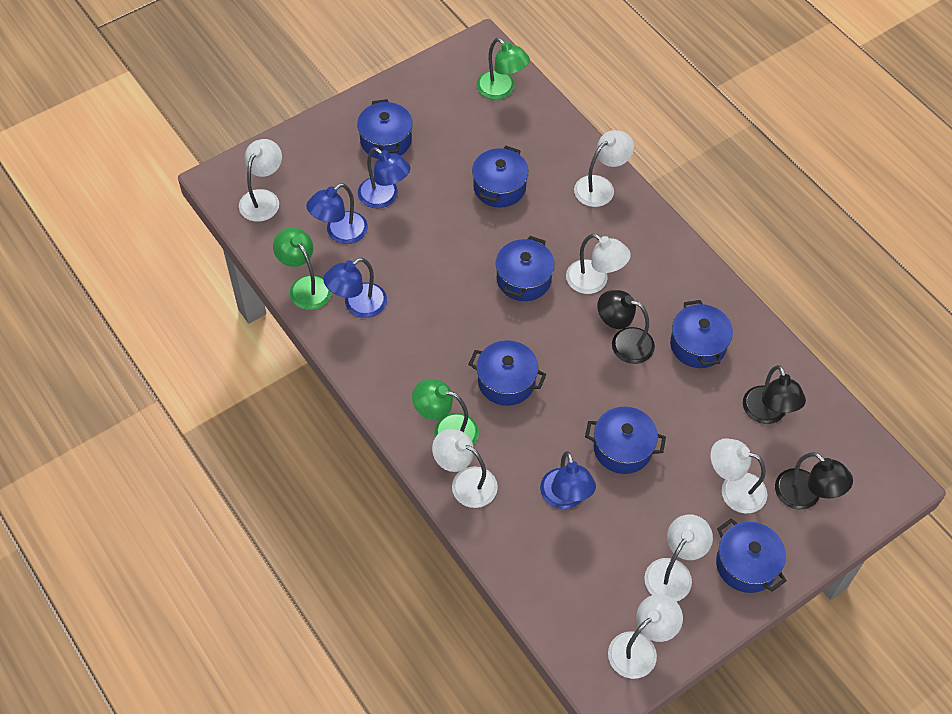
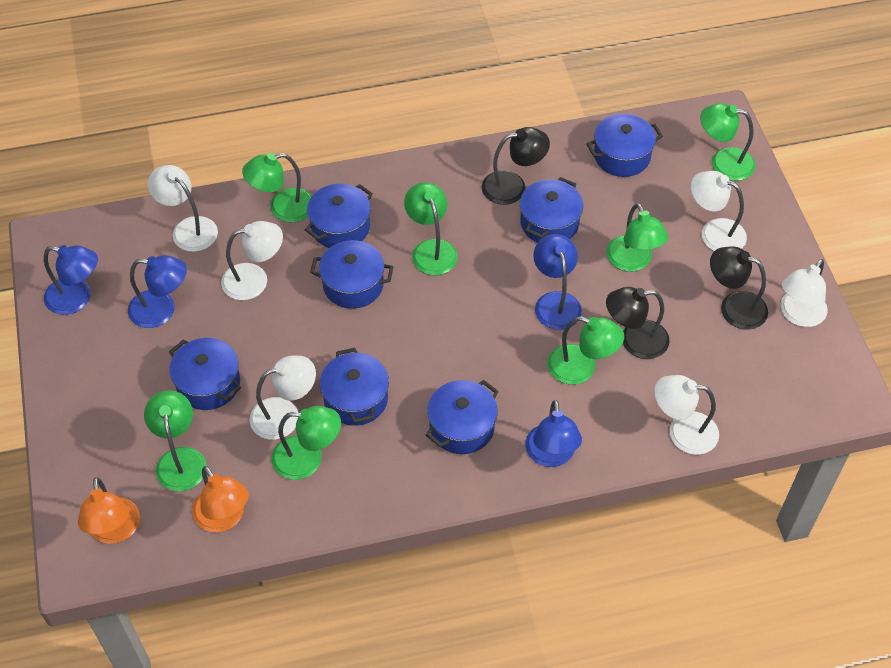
green lamp: 3 -> 7
orange lamp: 0 -> 2
white lamp: 7 -> 6

